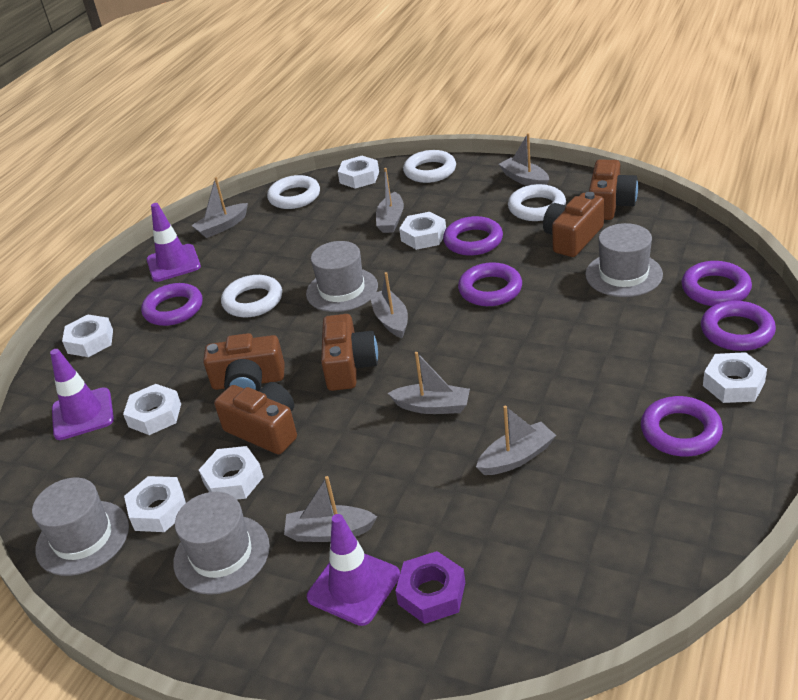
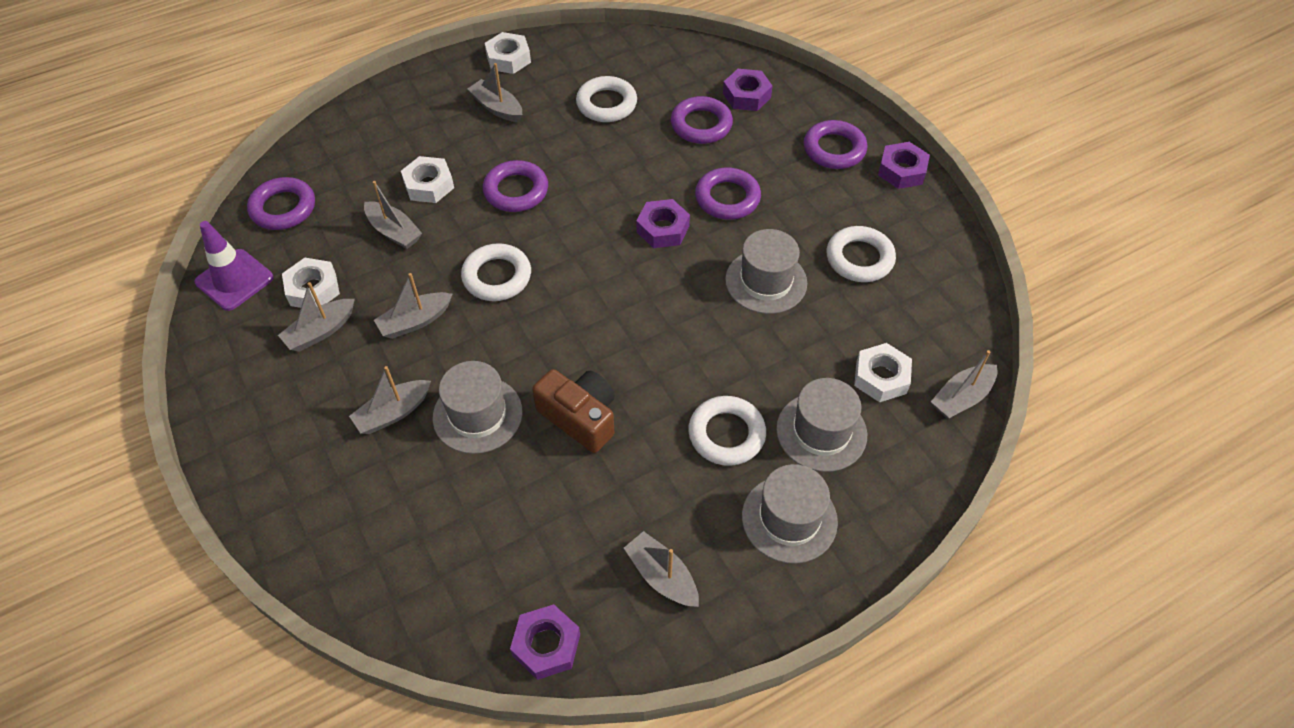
brown camera: 5 -> 1
purple nut: 1 -> 4
purple ring: 6 -> 5
purple traffic cone: 3 -> 1
white nut: 7 -> 4

